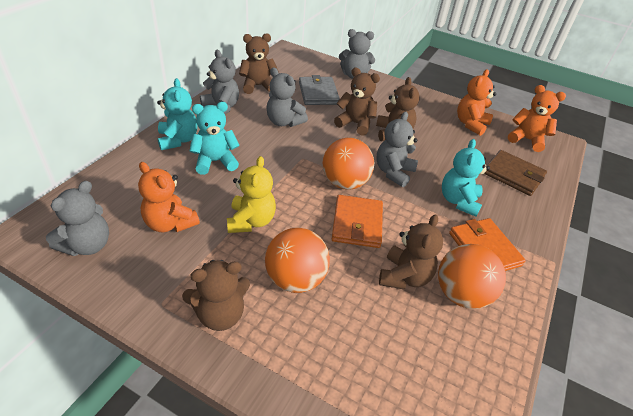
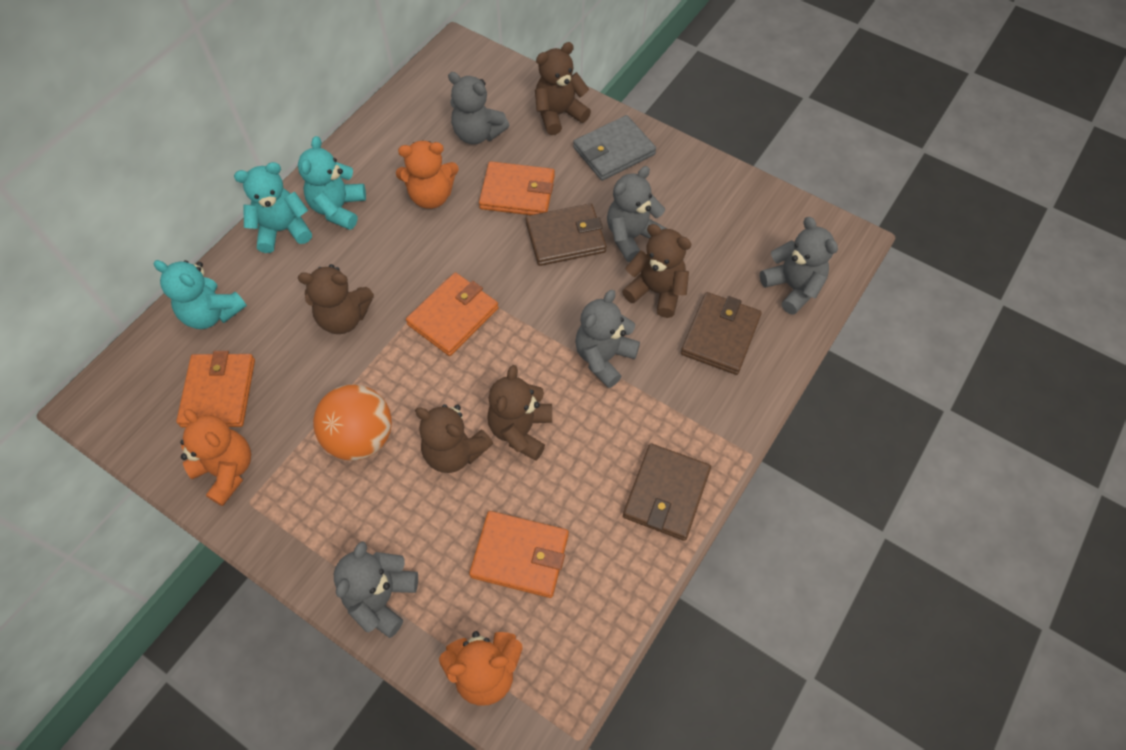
brown wallet: 1 -> 3
orange ball: 3 -> 1
orange wallet: 2 -> 4
yellow teddy bear: 1 -> 0

